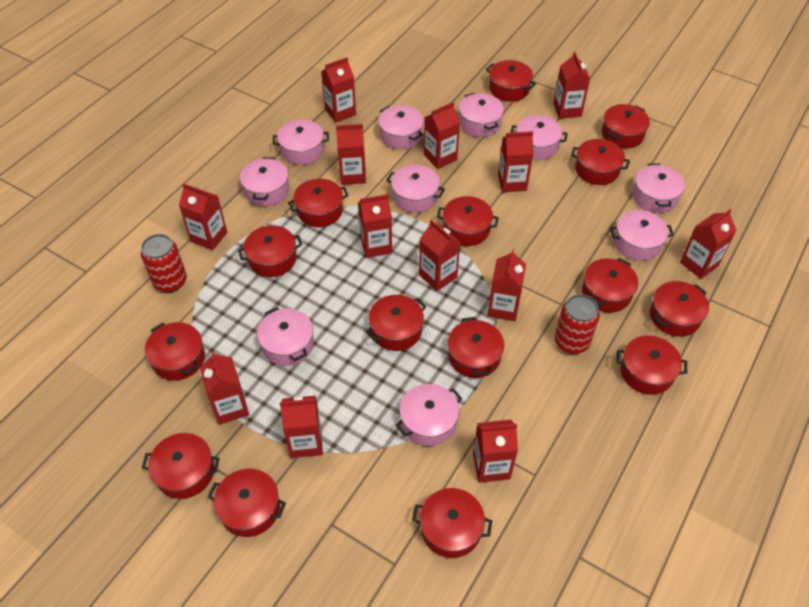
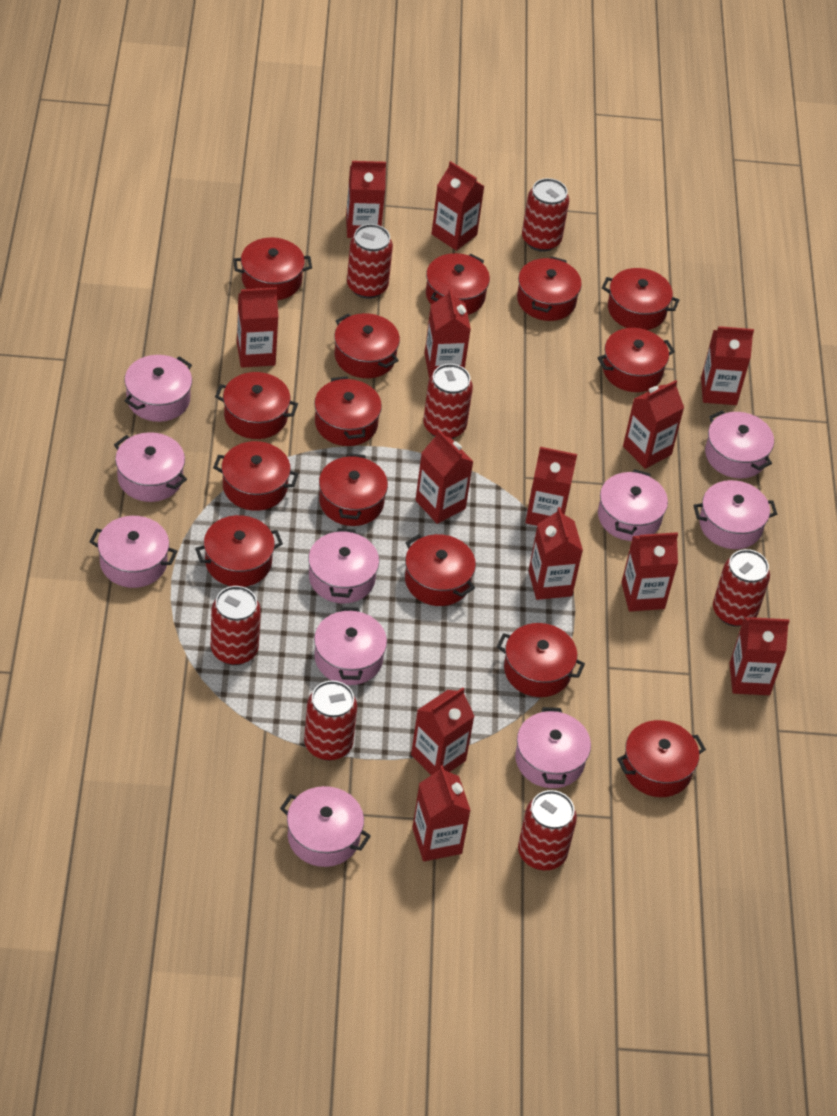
red can: 2 -> 7
red pot: 15 -> 14

